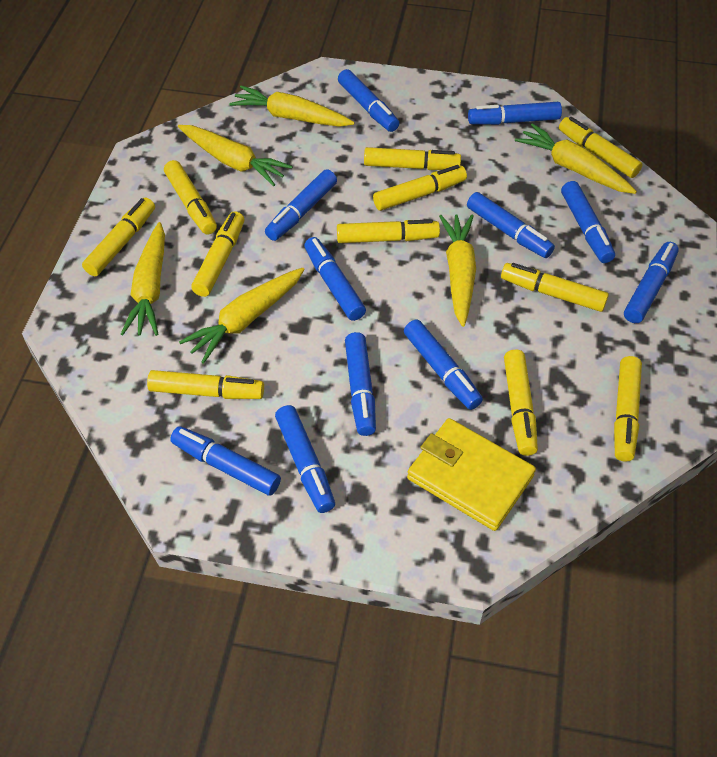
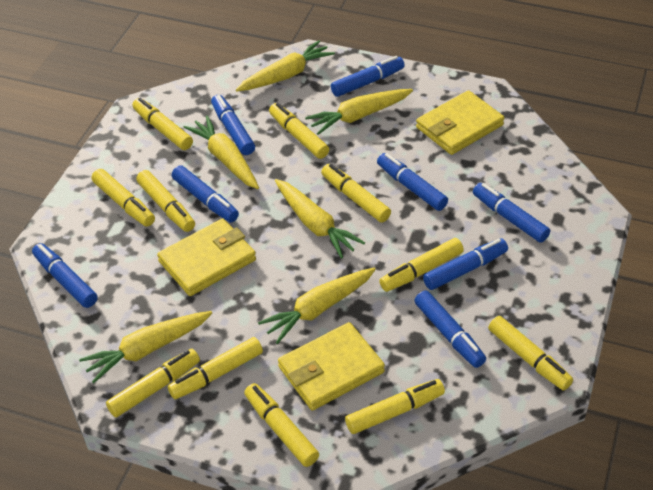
blue marker: 11 -> 8
yellow wallet: 1 -> 3

